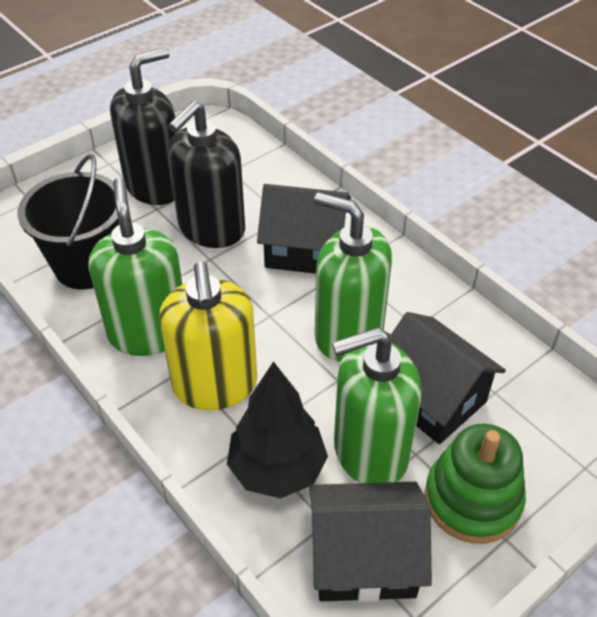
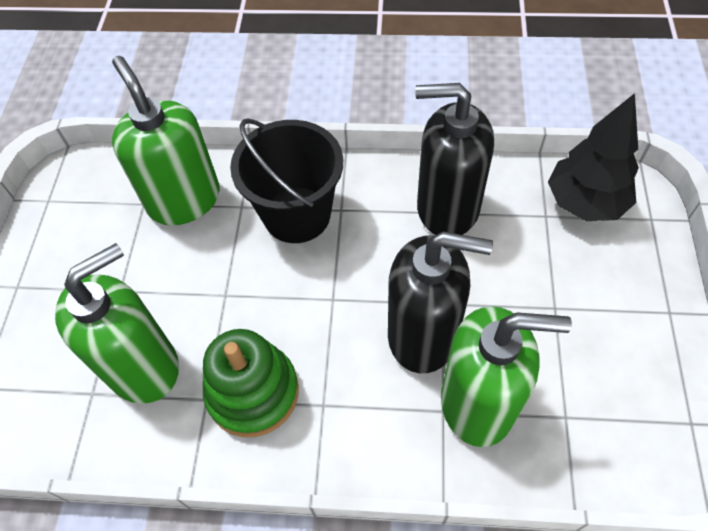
black house: 3 -> 0
yellow soap dispenser: 1 -> 0

